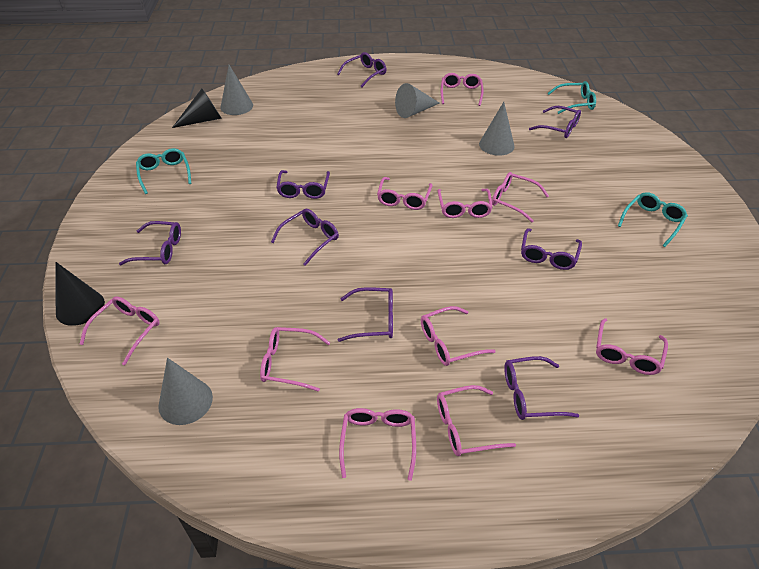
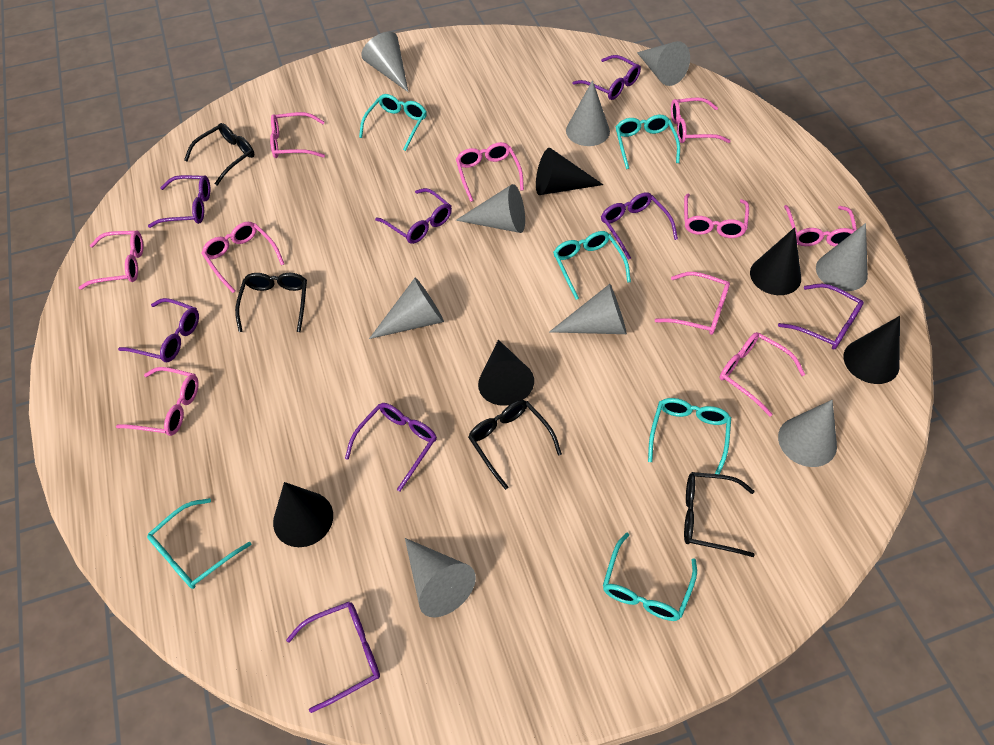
black cone: 2 -> 5
black glasses: 0 -> 4
grey cone: 4 -> 9
turquoise glasses: 3 -> 6

